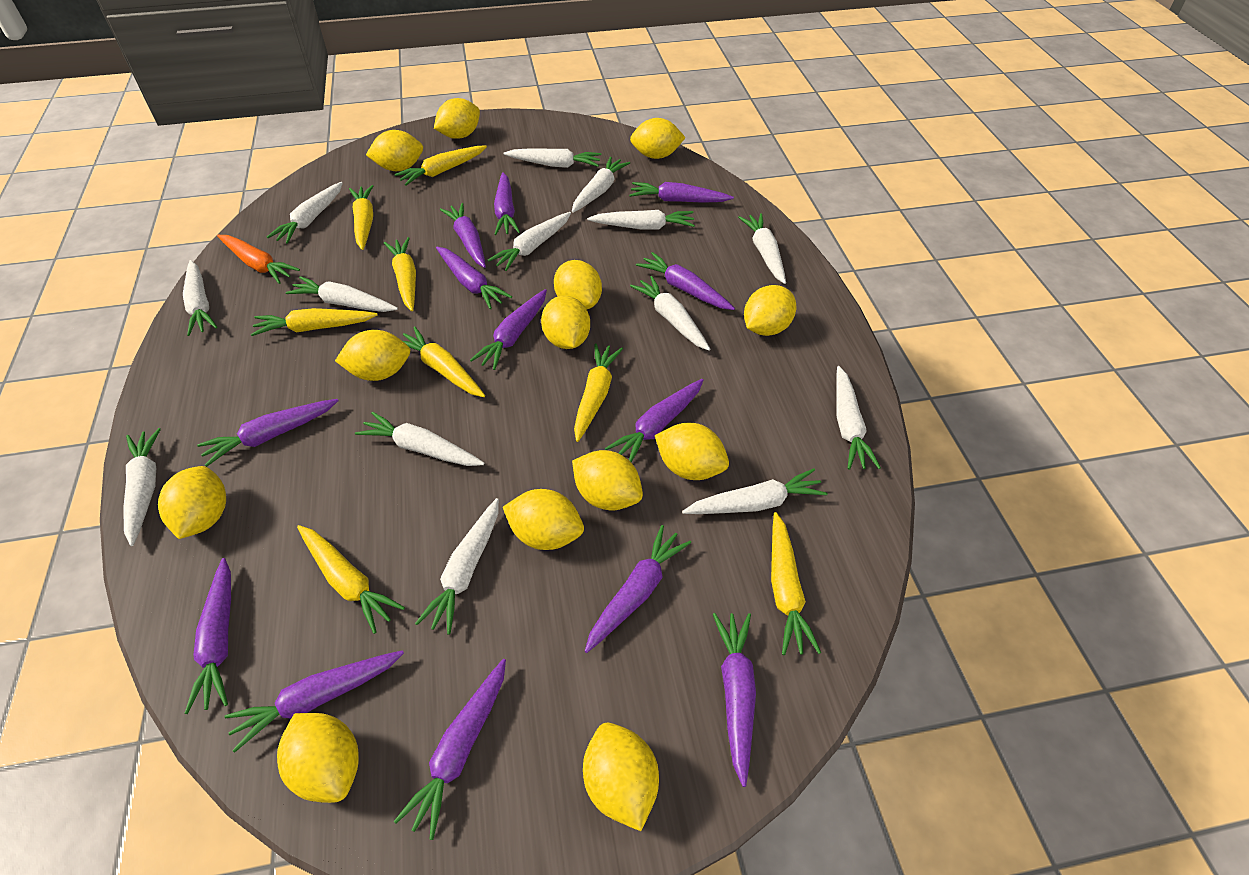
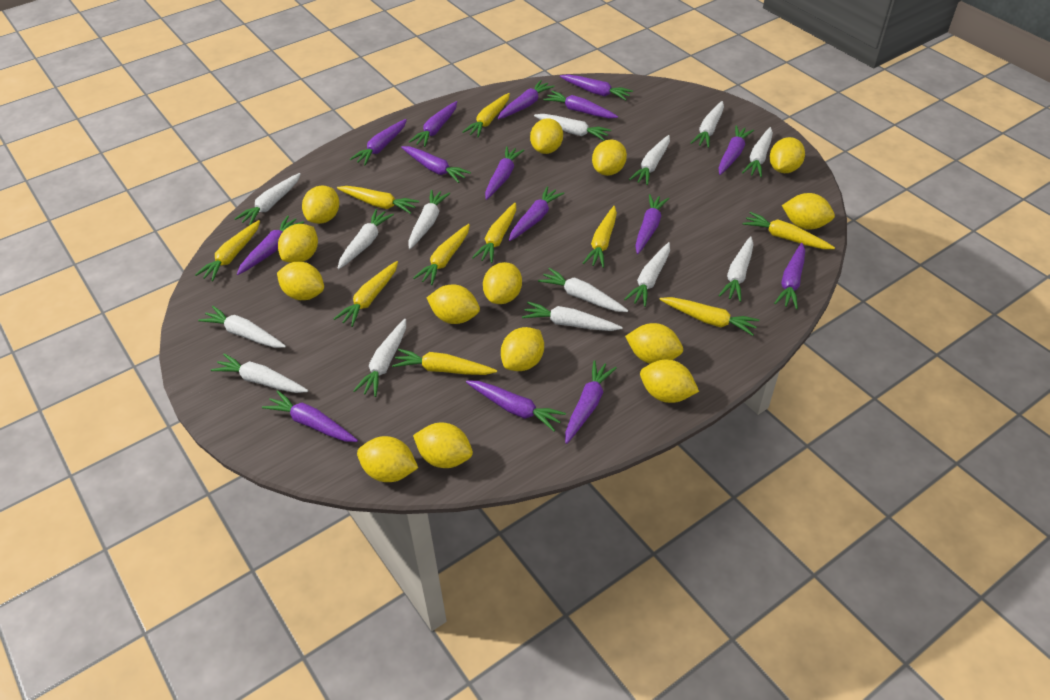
orange carrot: 1 -> 0
purple carrot: 13 -> 15
yellow carrot: 8 -> 10
yellow lemon: 13 -> 14

